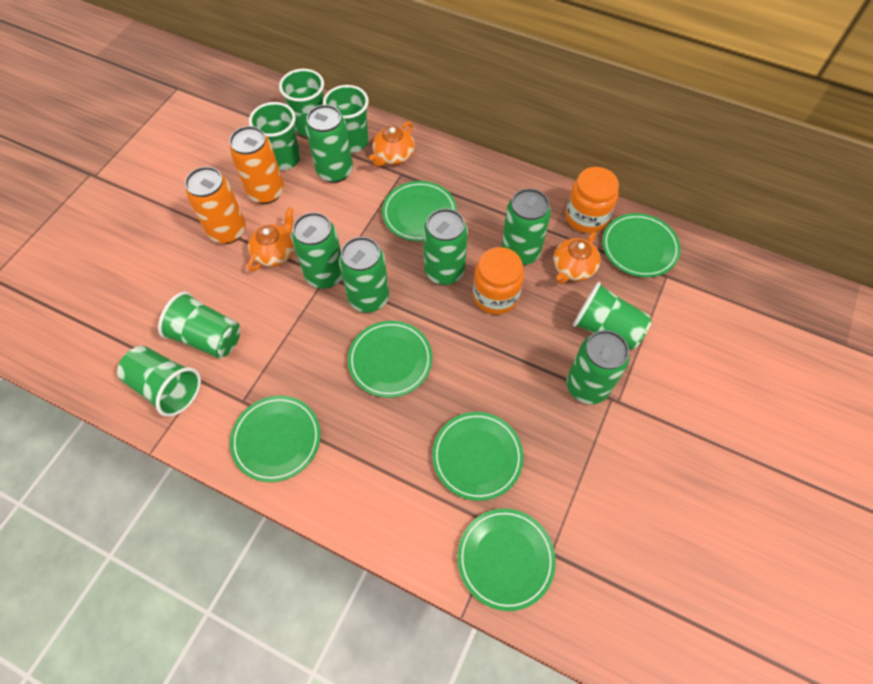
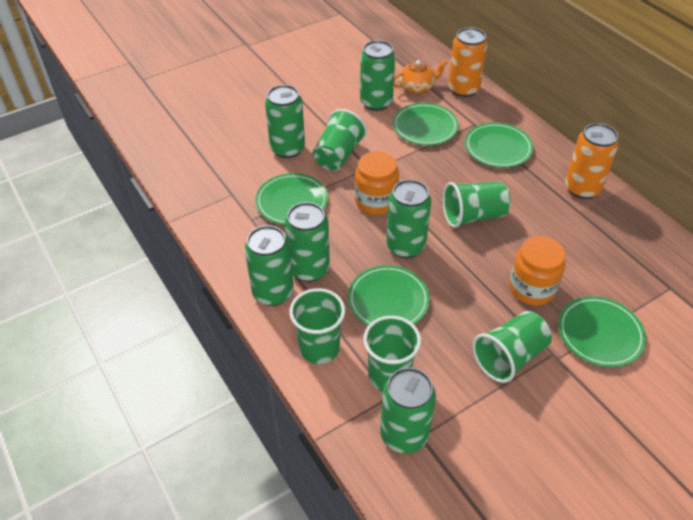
green cup: 6 -> 5
green plate: 6 -> 5
orange teapot: 3 -> 1

